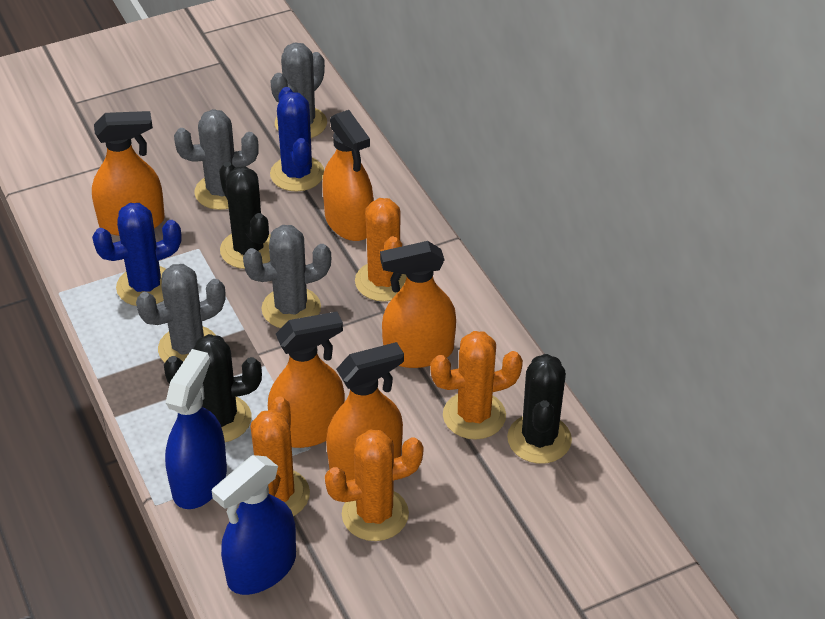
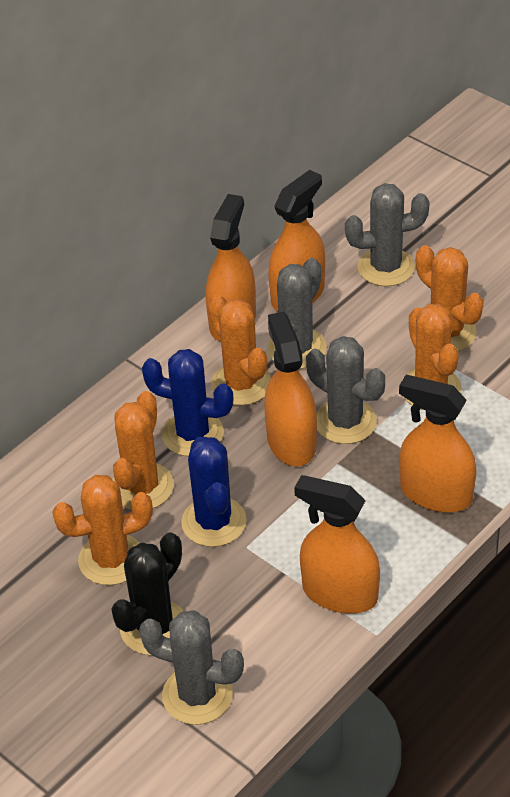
black cactus: 3 -> 1
blue spray bottle: 2 -> 0
orange cactus: 4 -> 5

